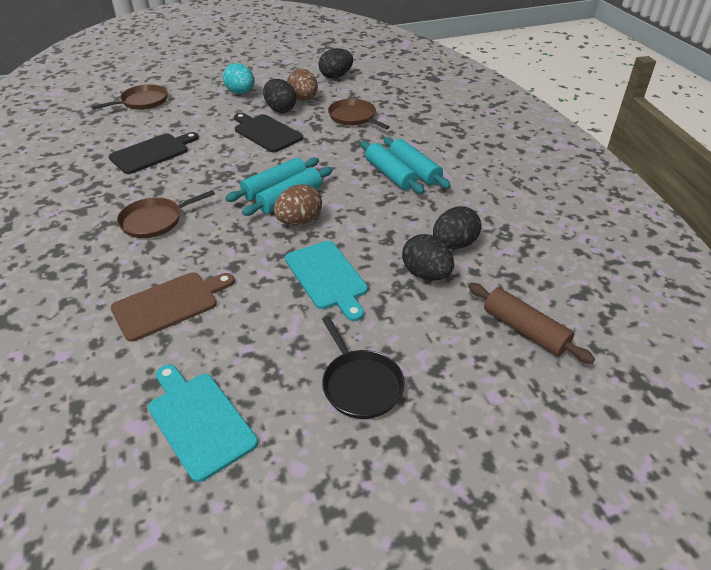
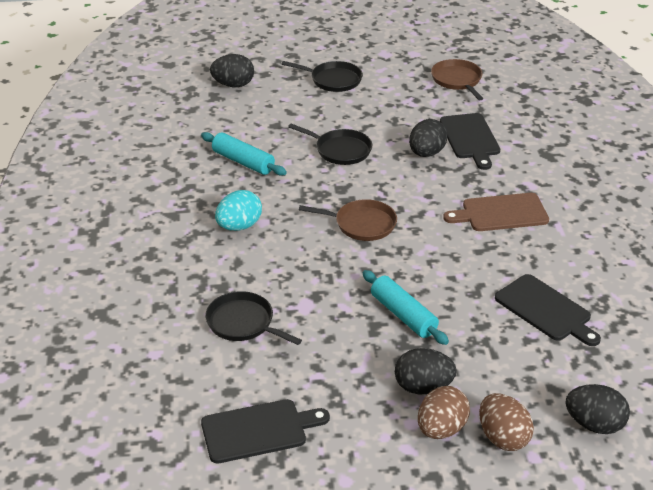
black cutting board: 2 -> 3
black pan: 1 -> 3
brown pan: 3 -> 2
brown rolling pin: 1 -> 0
turquoise cutting board: 2 -> 0
turquoise rolling pin: 4 -> 2

